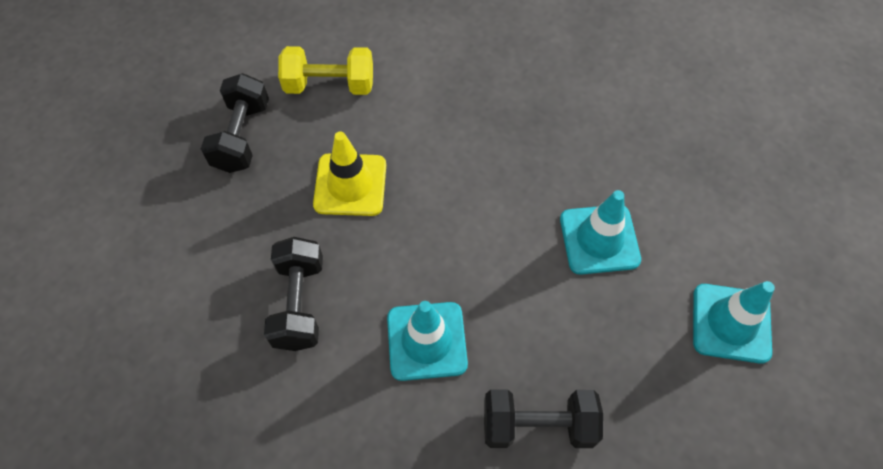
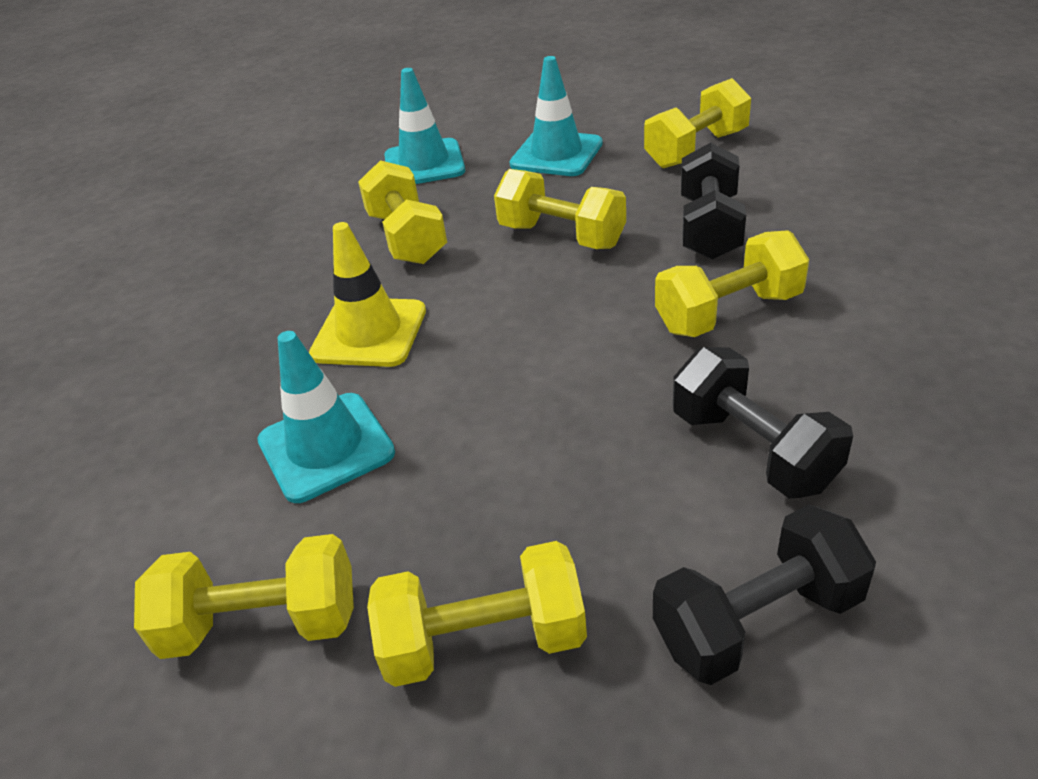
yellow dumbbell: 1 -> 6

